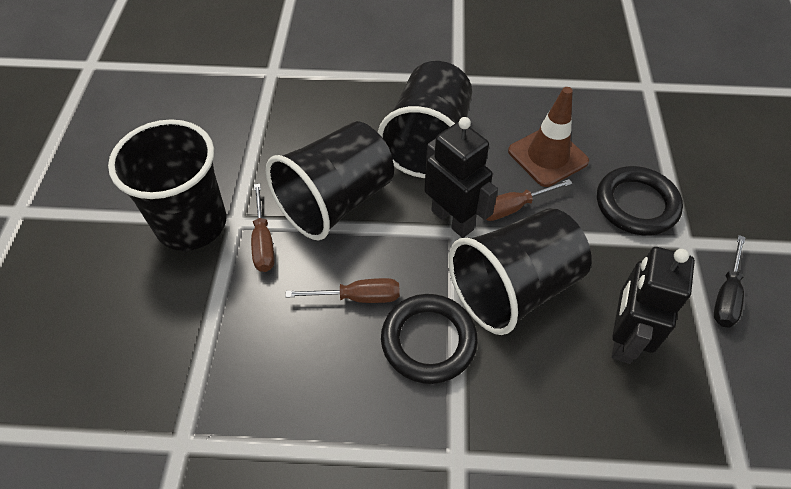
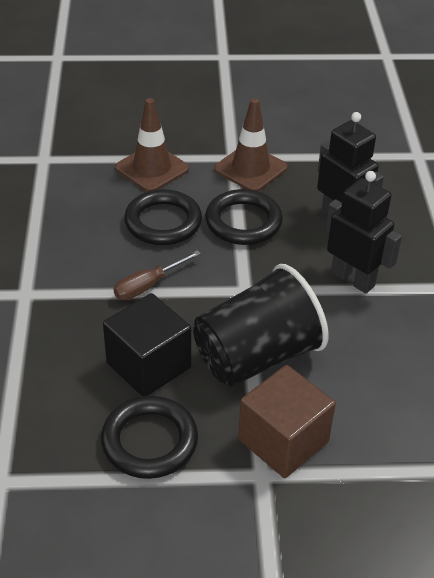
black cube: 0 -> 1
black cup: 4 -> 1
black ring: 2 -> 3
black screwdriver: 1 -> 0
brown cube: 0 -> 1
brown screwdriver: 3 -> 1
brown traffic cone: 1 -> 2

